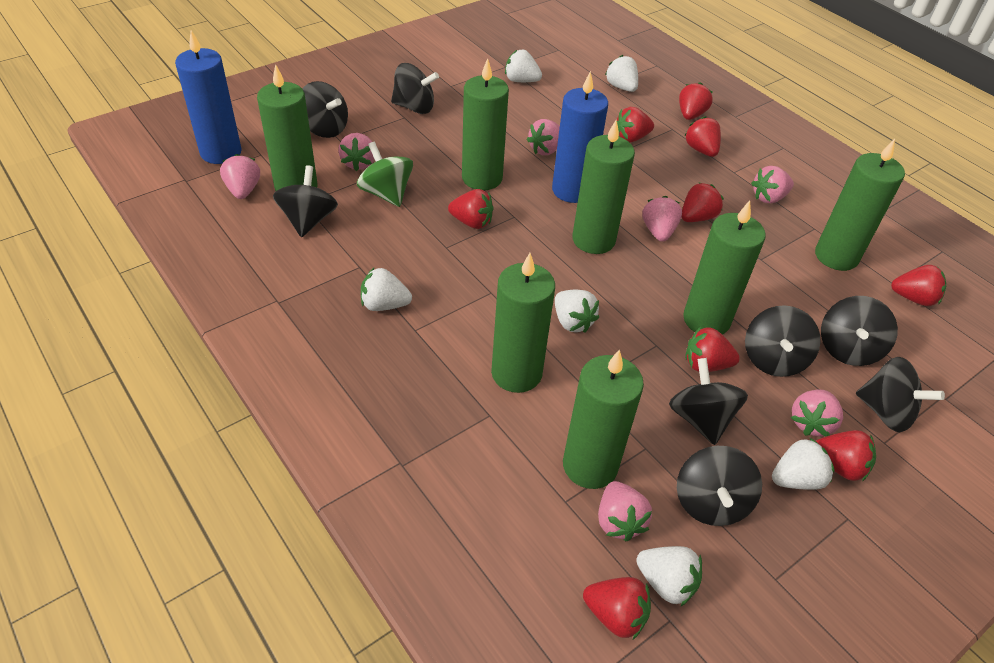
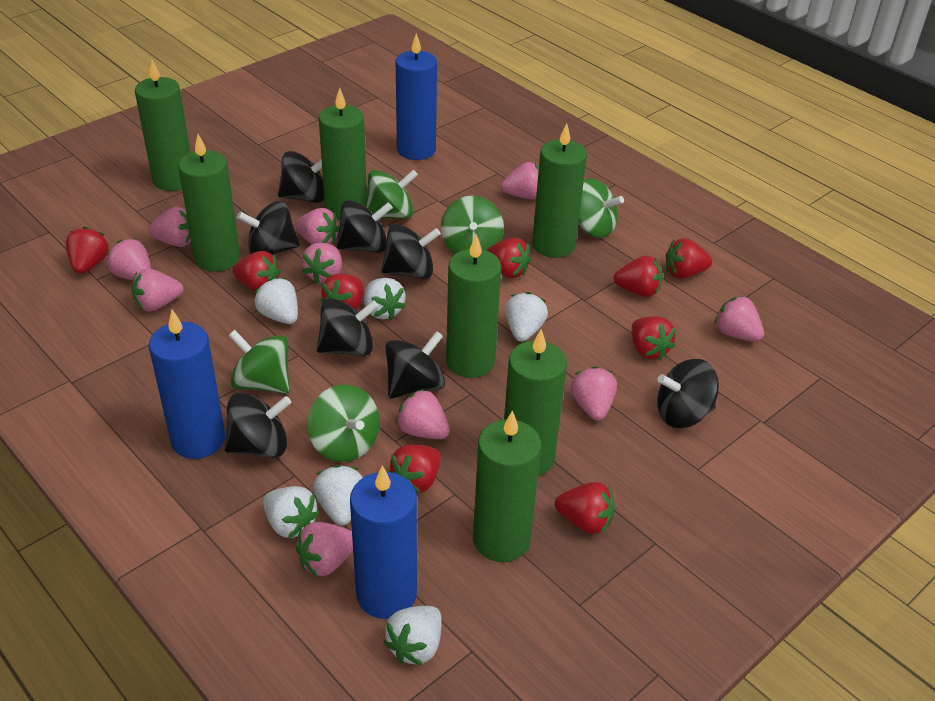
blue candle: 2 -> 3
green spinning top: 1 -> 5
pink strawberry: 7 -> 10

